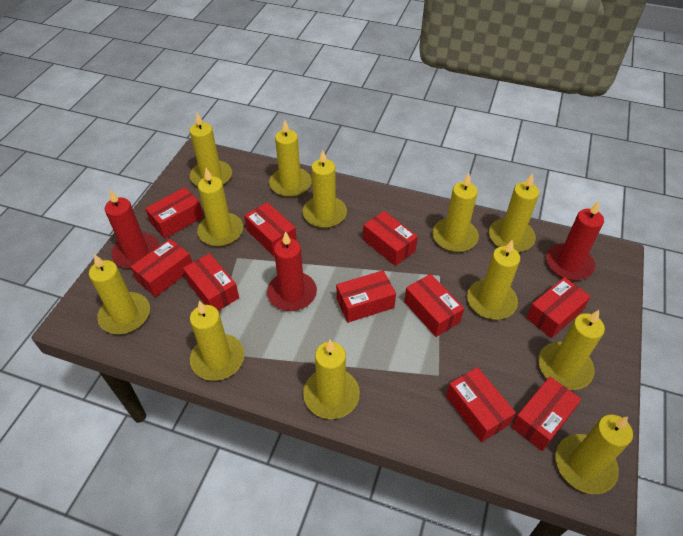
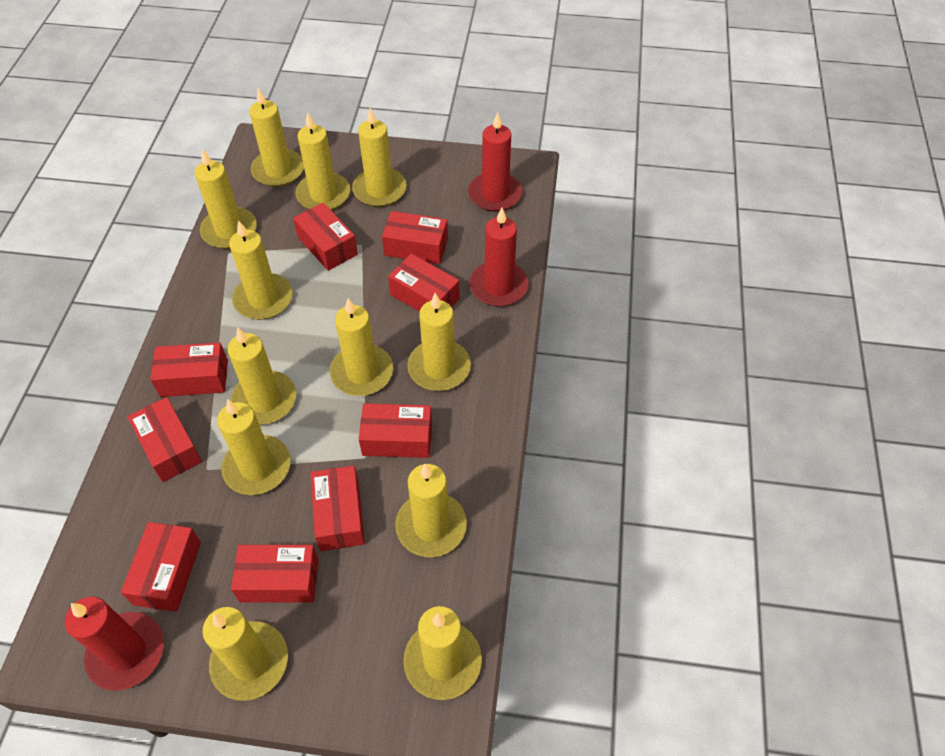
red box: 10 -> 9

